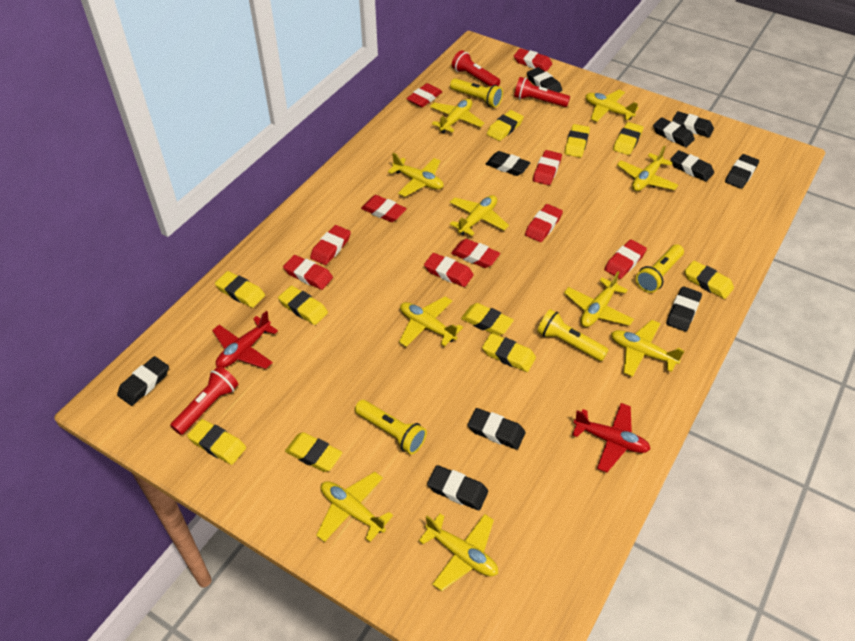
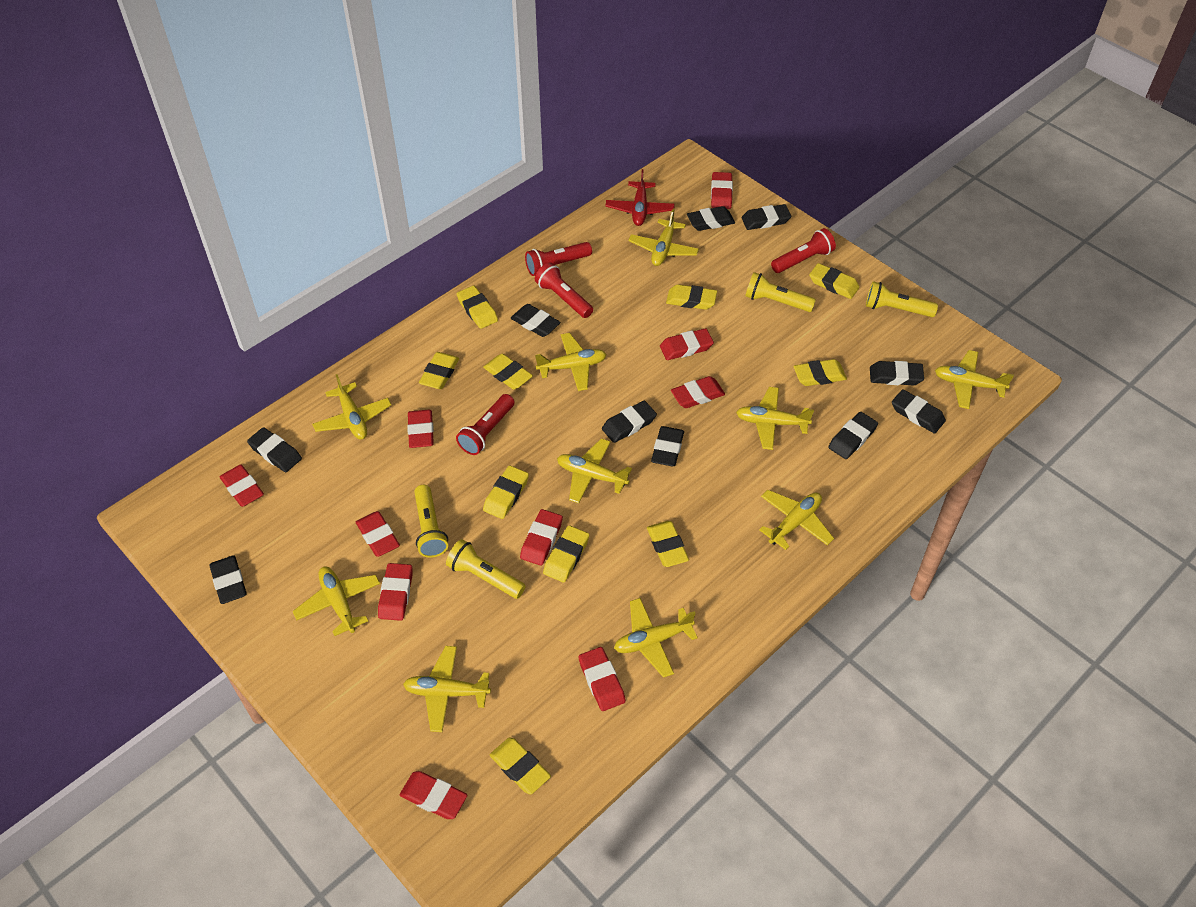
red flashlight: 3 -> 4
red plane: 2 -> 1

